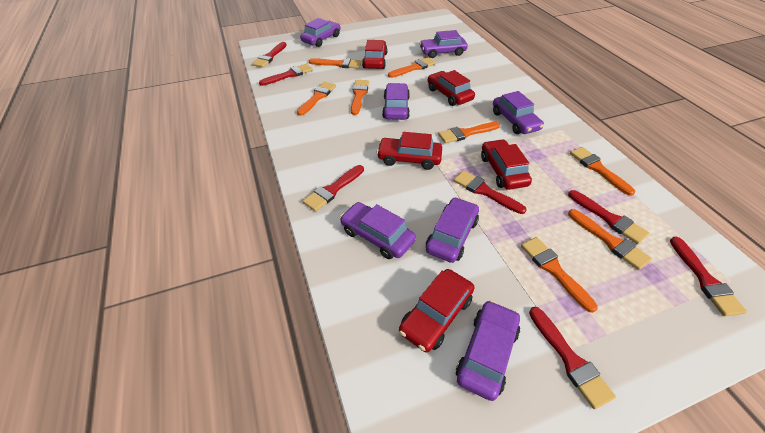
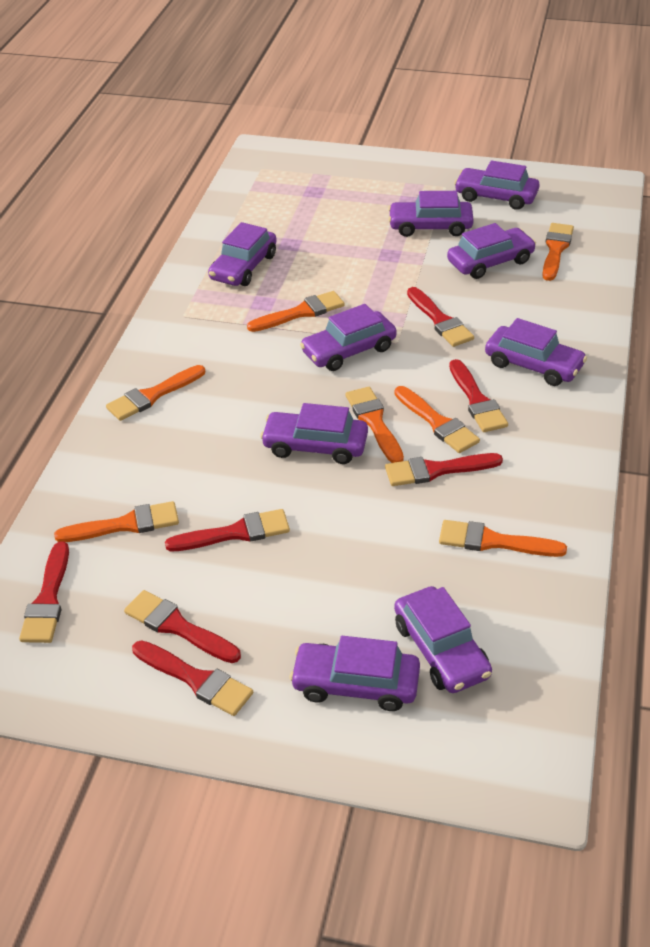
orange brush: 8 -> 7
purple car: 7 -> 9
red car: 5 -> 0

